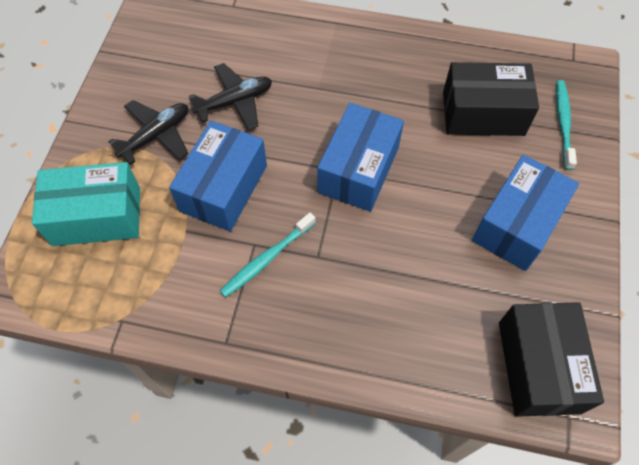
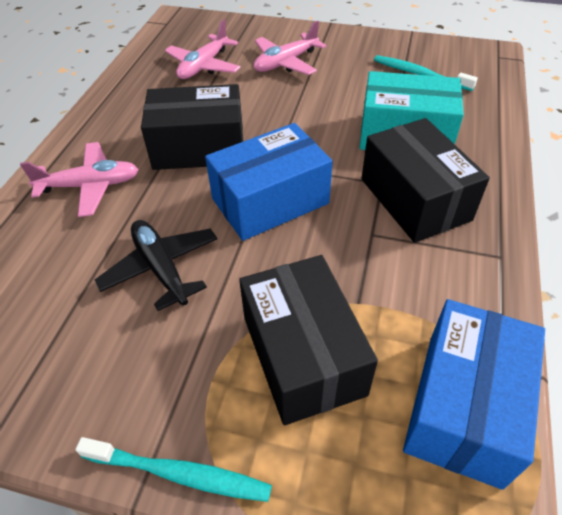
black box: 2 -> 3
black plane: 2 -> 1
blue box: 3 -> 2
pink plane: 0 -> 3

